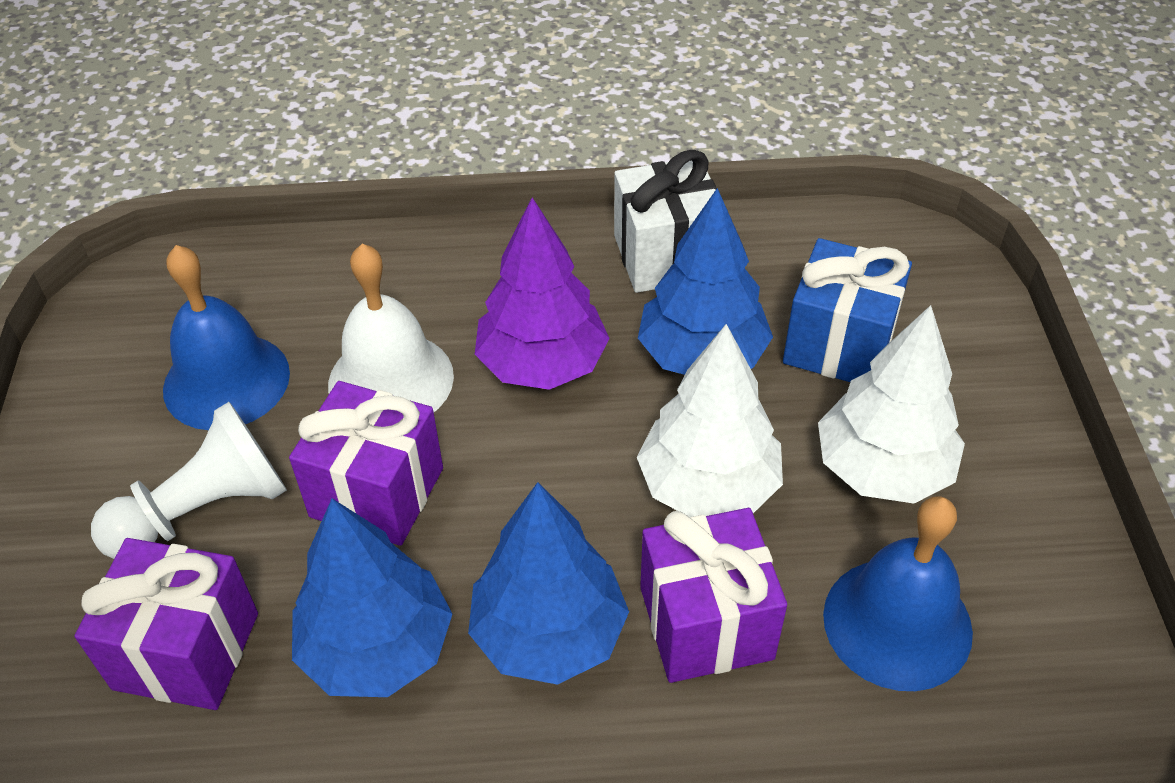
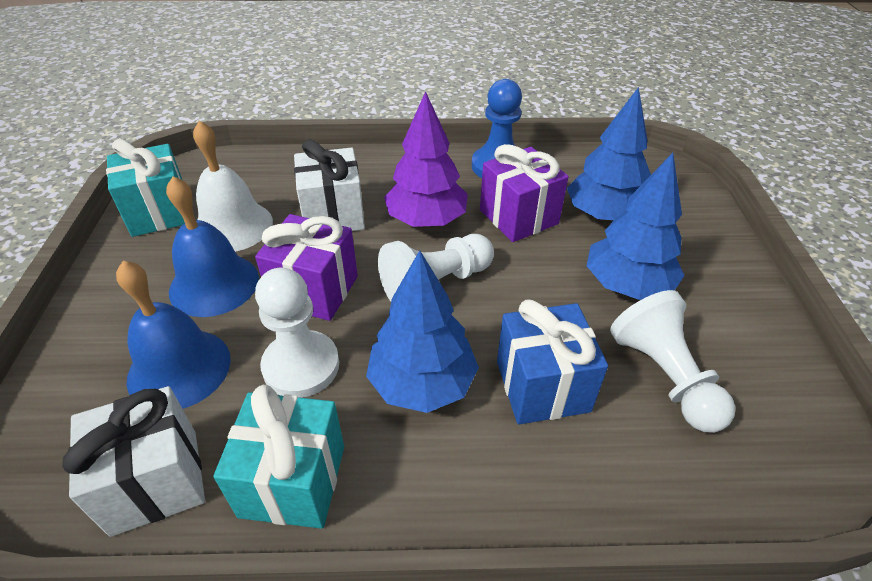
blue pawn: 0 -> 1
purple gift: 3 -> 2
turquoise gift: 0 -> 2
white gift: 1 -> 2
white pawn: 1 -> 3
white tree: 2 -> 0

